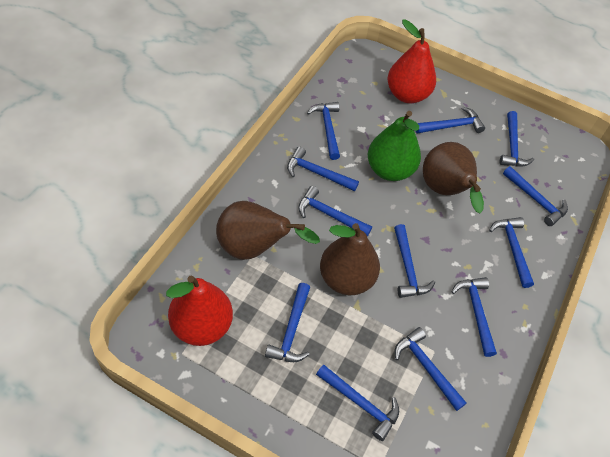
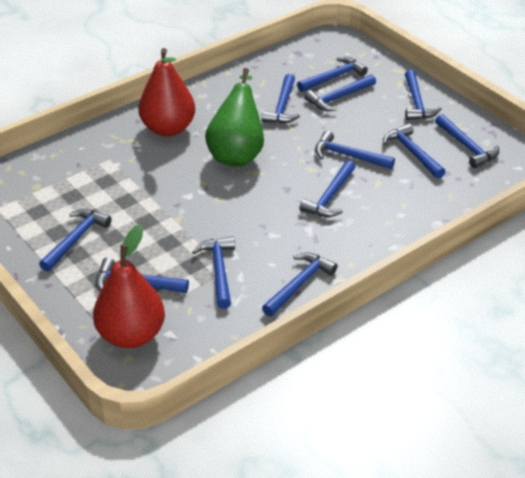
brown pear: 3 -> 0

